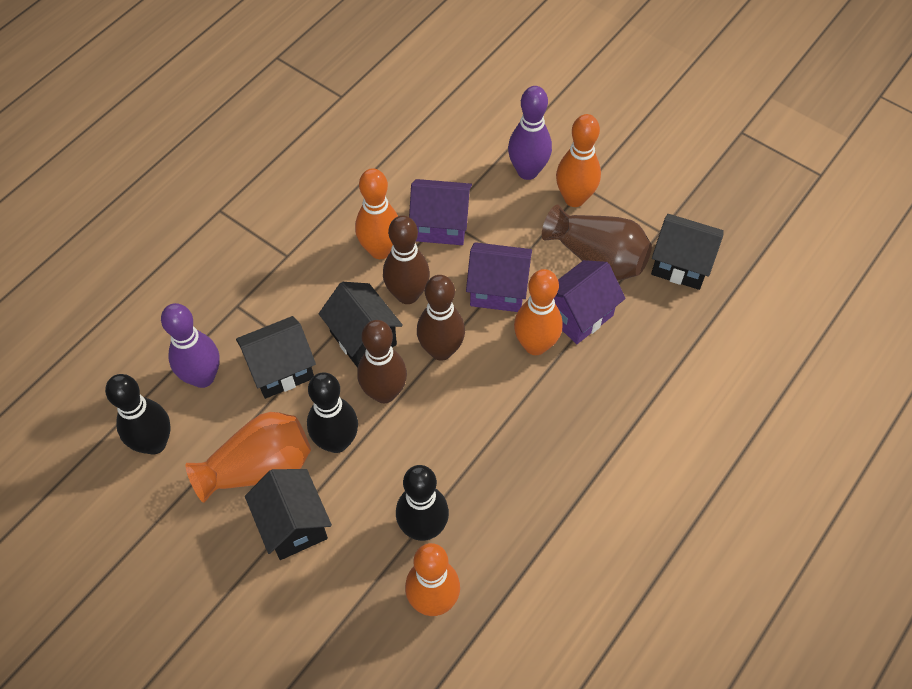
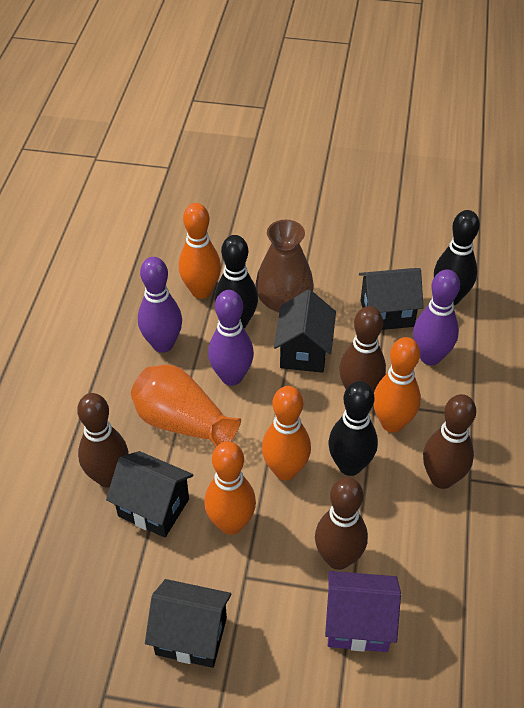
brown bowling pin: 3 -> 4
purple bowling pin: 2 -> 3
purple house: 3 -> 1

